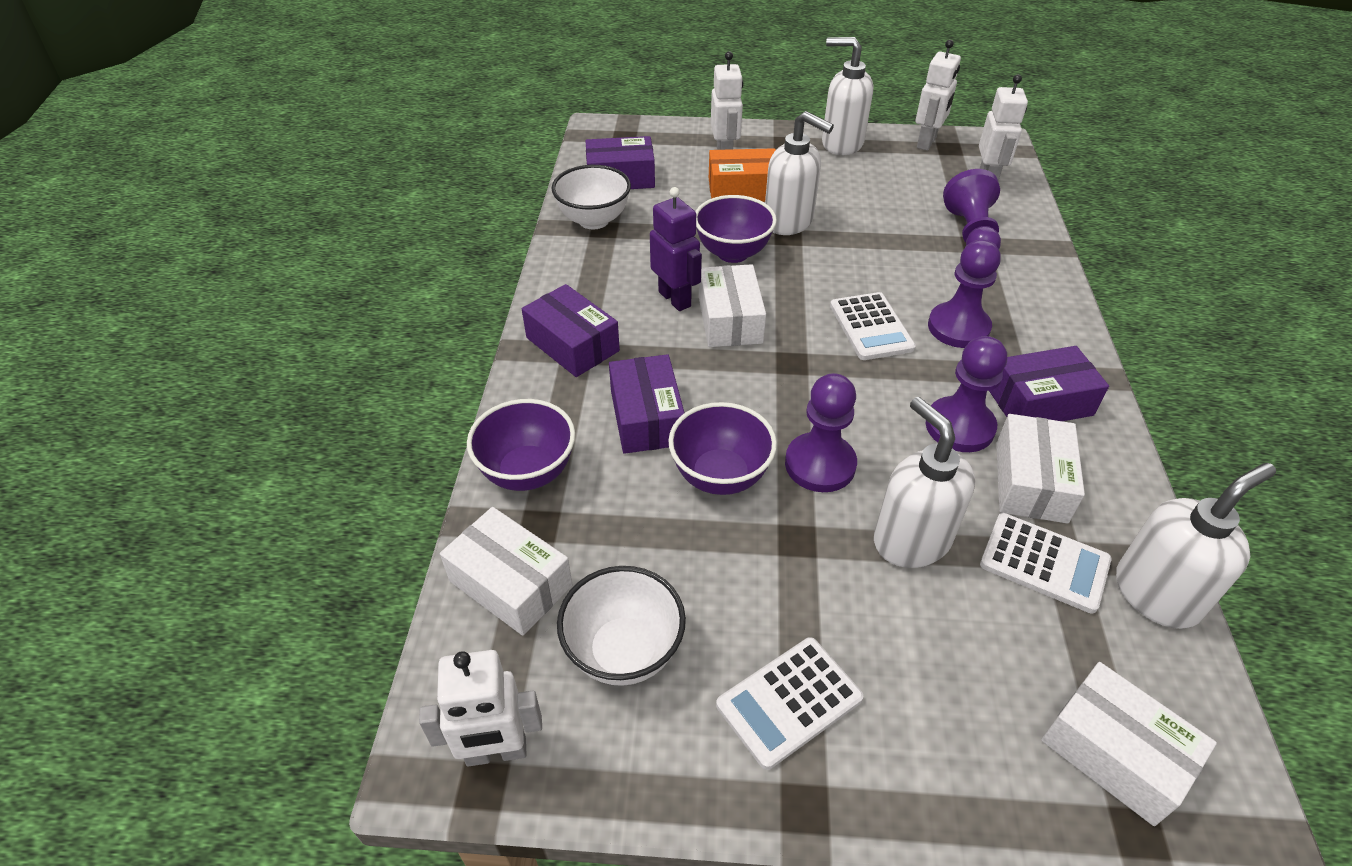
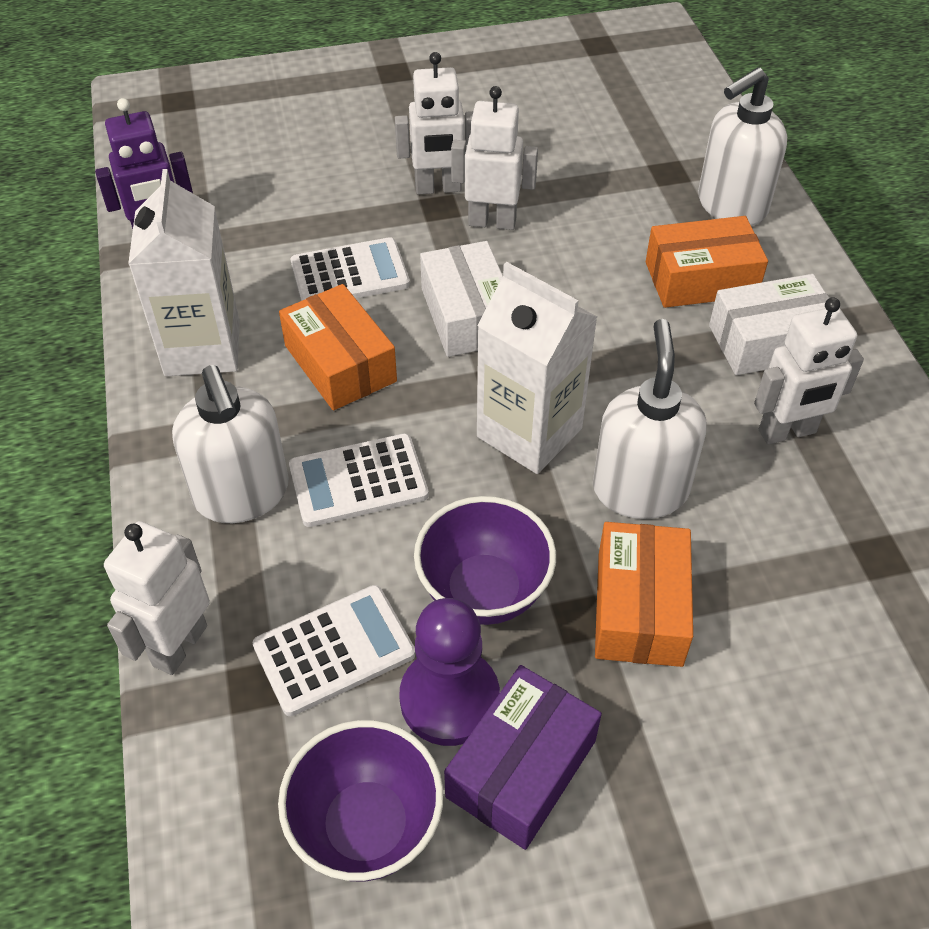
orange box: 1 -> 3
purple bowl: 3 -> 2
purple box: 4 -> 1
purple pawn: 4 -> 1
white bowl: 2 -> 0
white box: 4 -> 2
white carton: 0 -> 2
white soap dispenser: 4 -> 3

